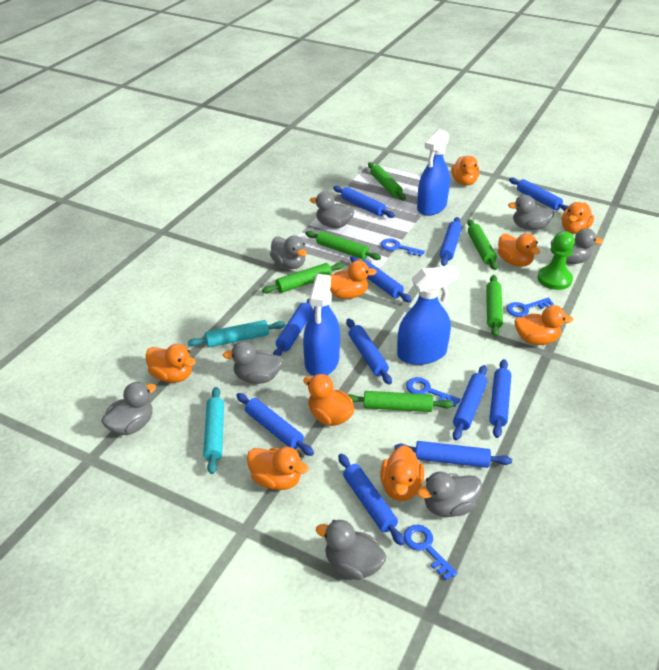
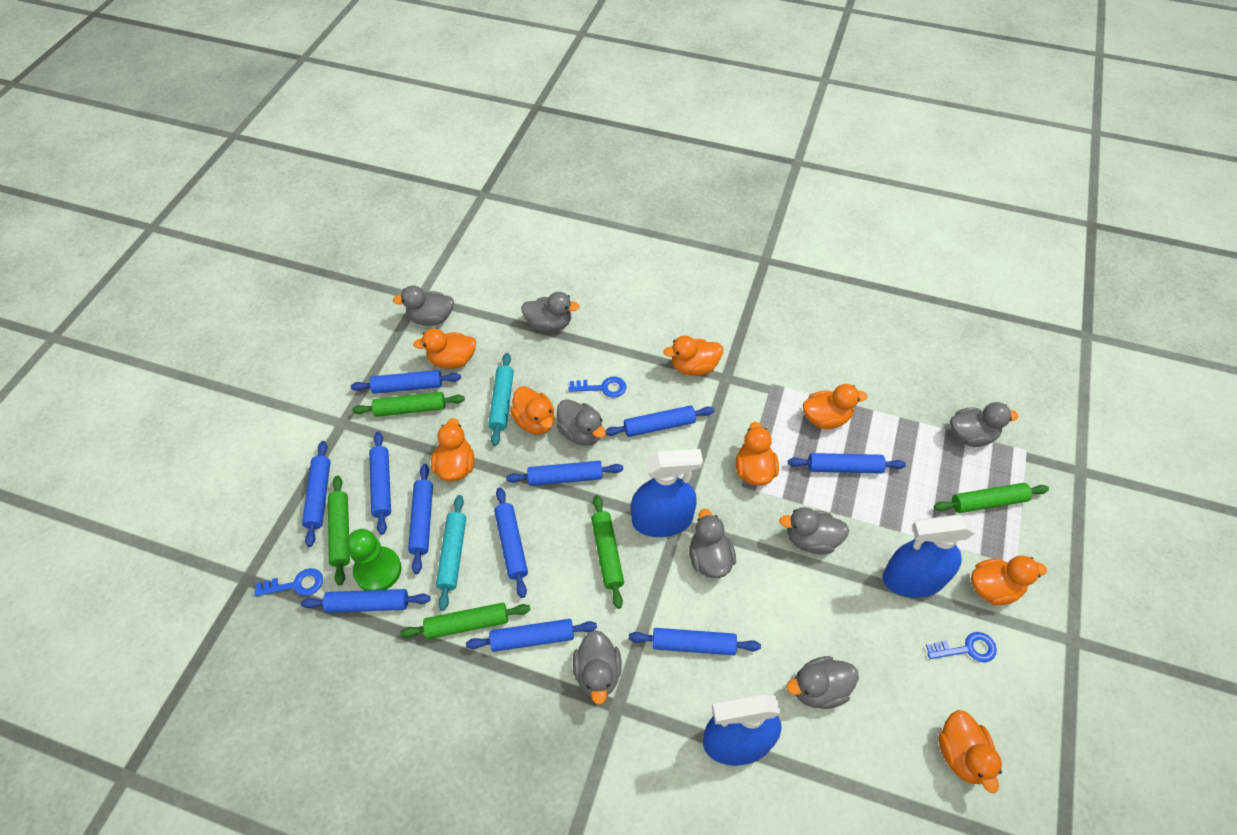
blue key: 4 -> 3
green rolling pin: 6 -> 5
orange duck: 9 -> 8

